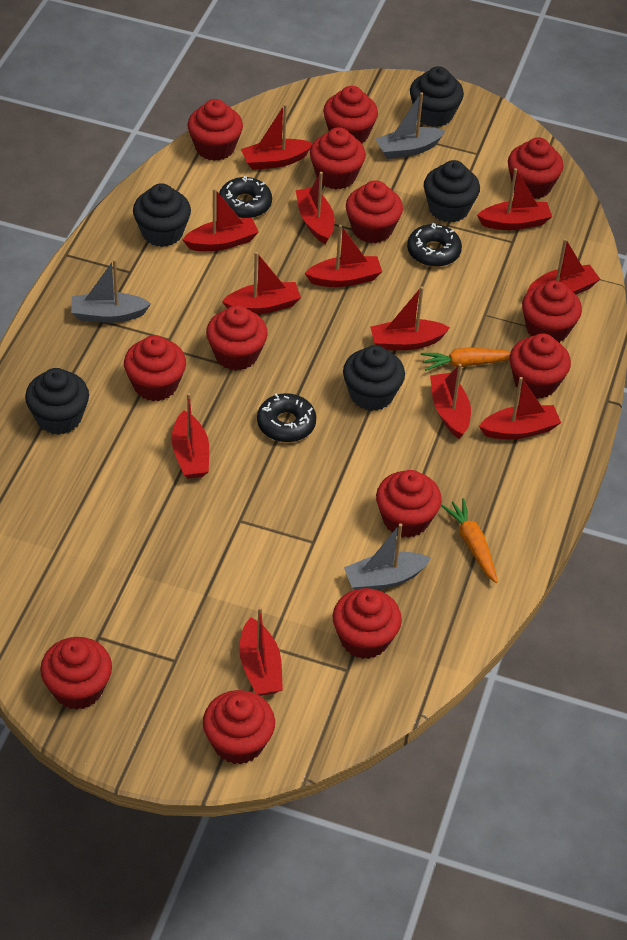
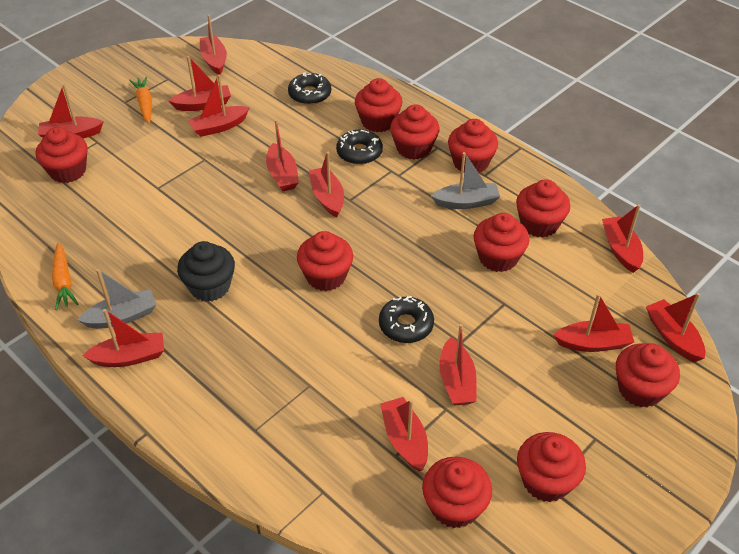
black cupcake: 5 -> 1
grey boat: 3 -> 2
red cupcake: 13 -> 10

